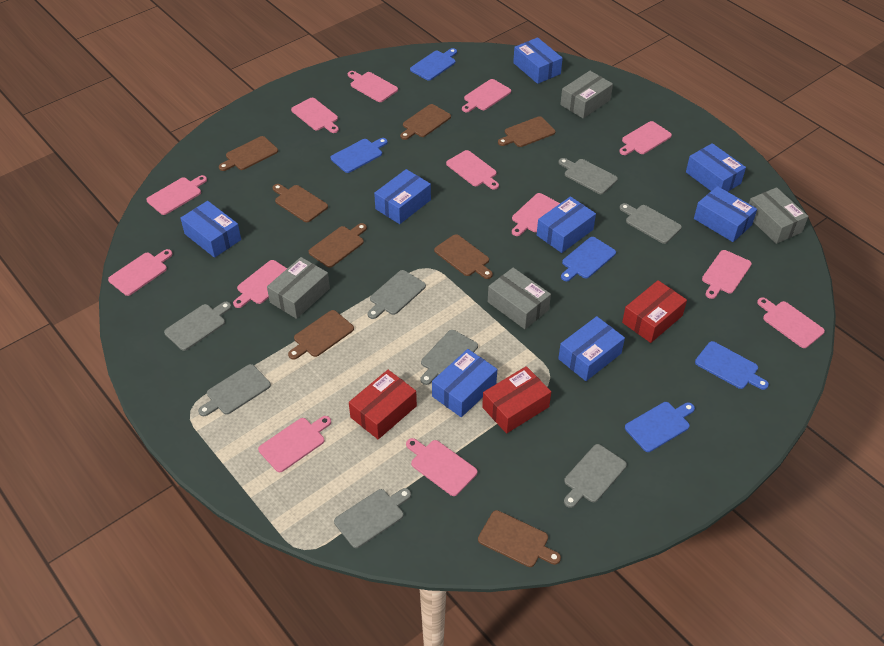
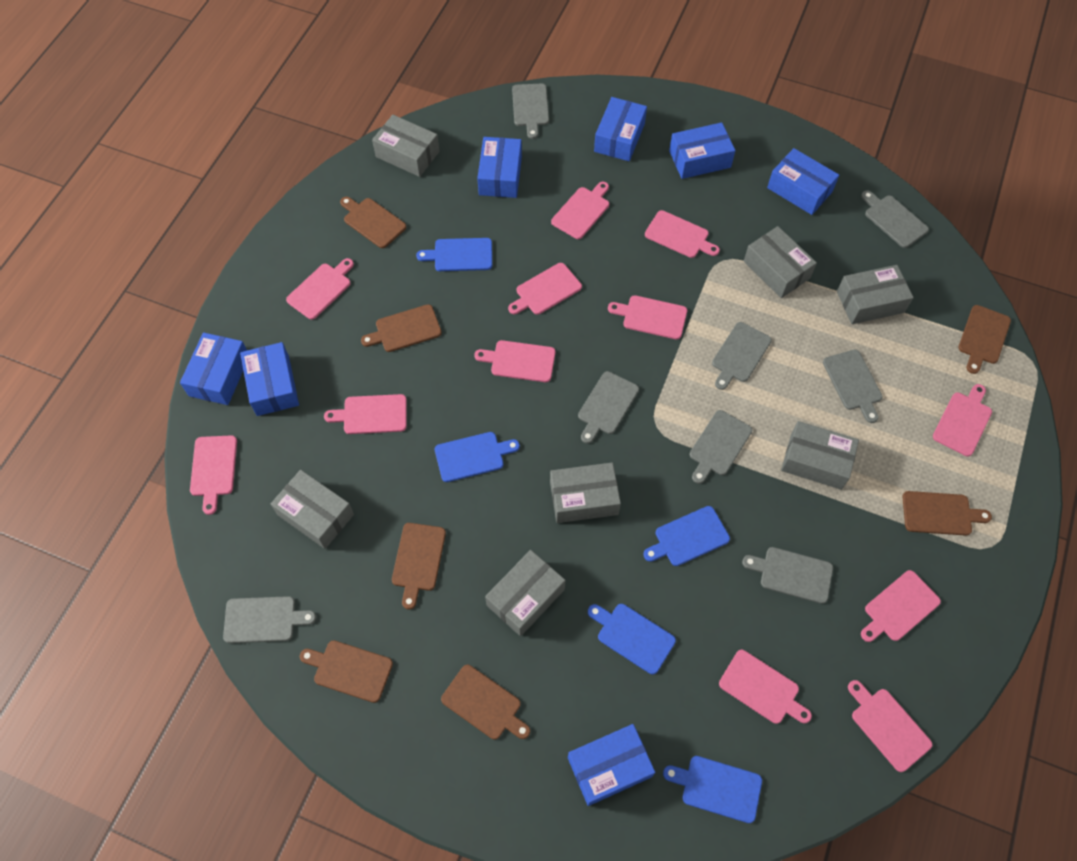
blue box: 8 -> 7
brown cutting board: 8 -> 7
grey box: 4 -> 7
pink cutting board: 13 -> 12
red box: 3 -> 0

